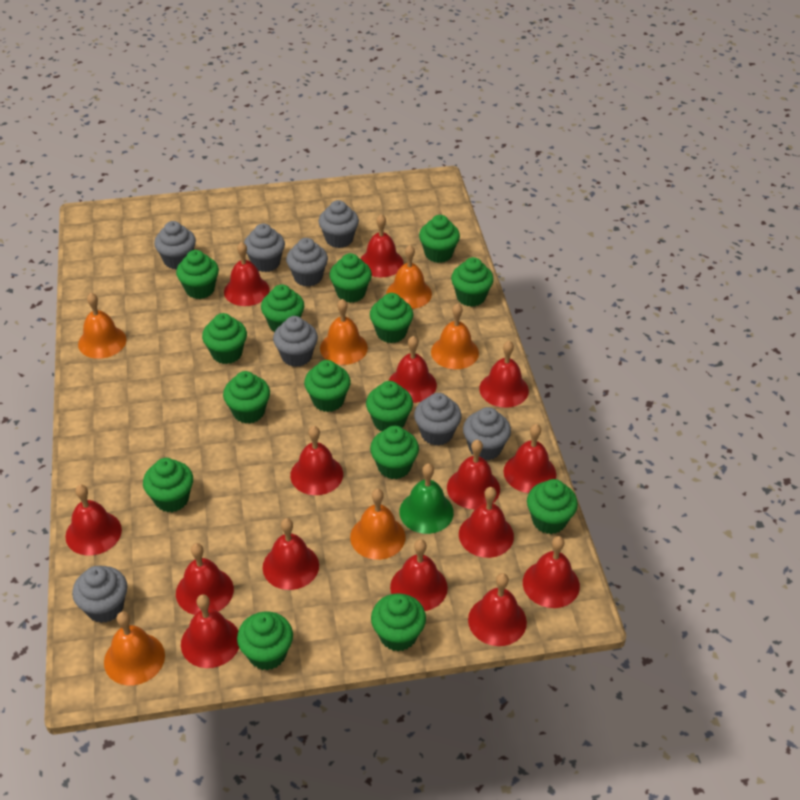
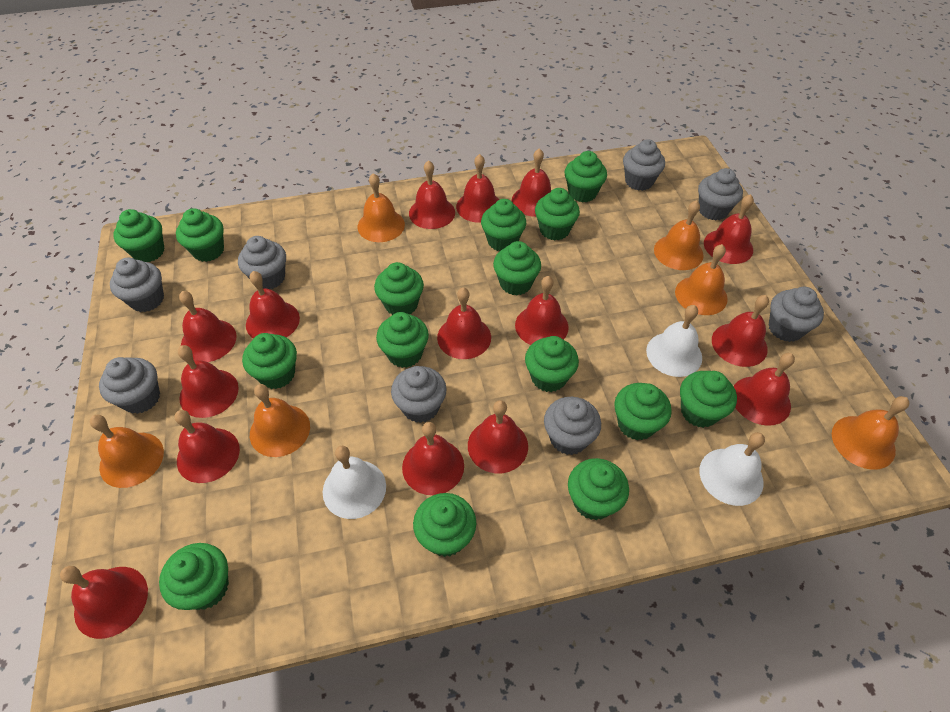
green bell: 1 -> 0
white bell: 0 -> 3

